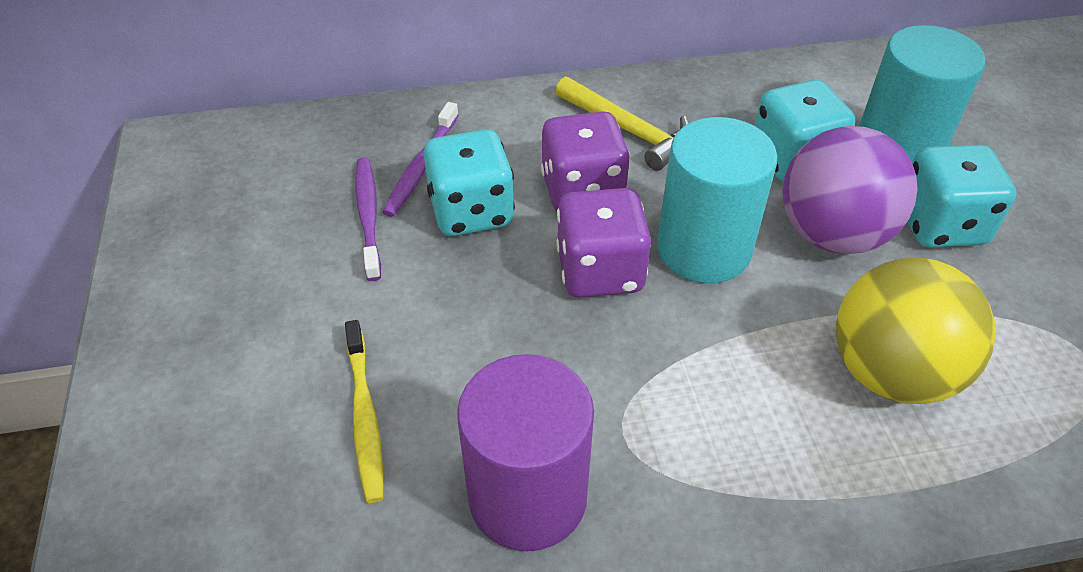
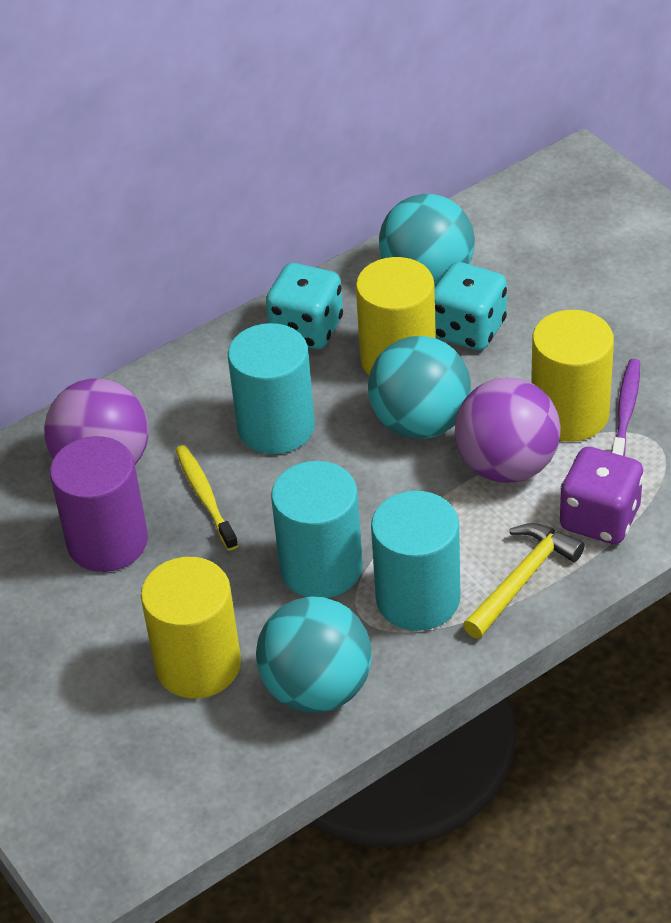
purple ball: 1 -> 2
purple dice: 2 -> 1
purple toothbrush: 2 -> 1
turquoise ball: 0 -> 3
turquoise cylinder: 2 -> 3
turquoise dice: 3 -> 2
yellow ball: 1 -> 0
yellow cylinder: 0 -> 3

